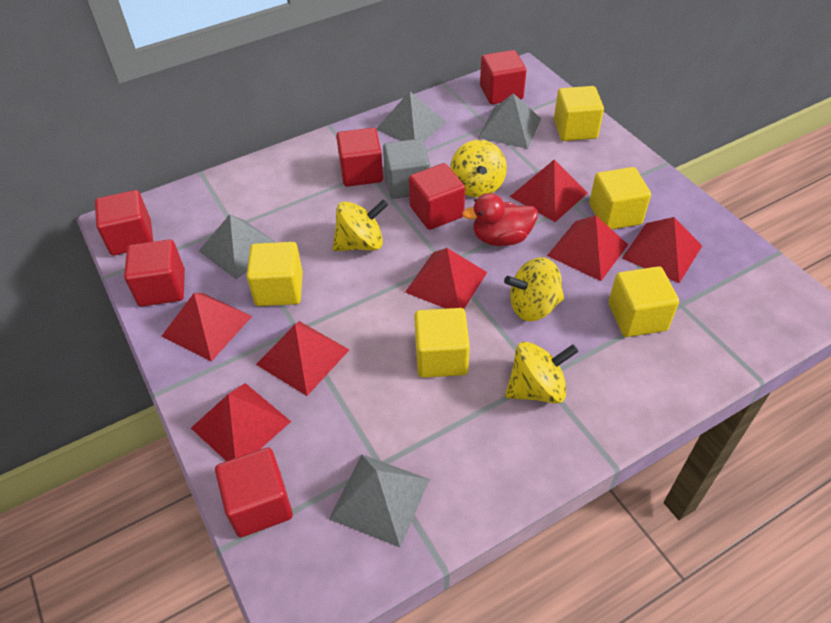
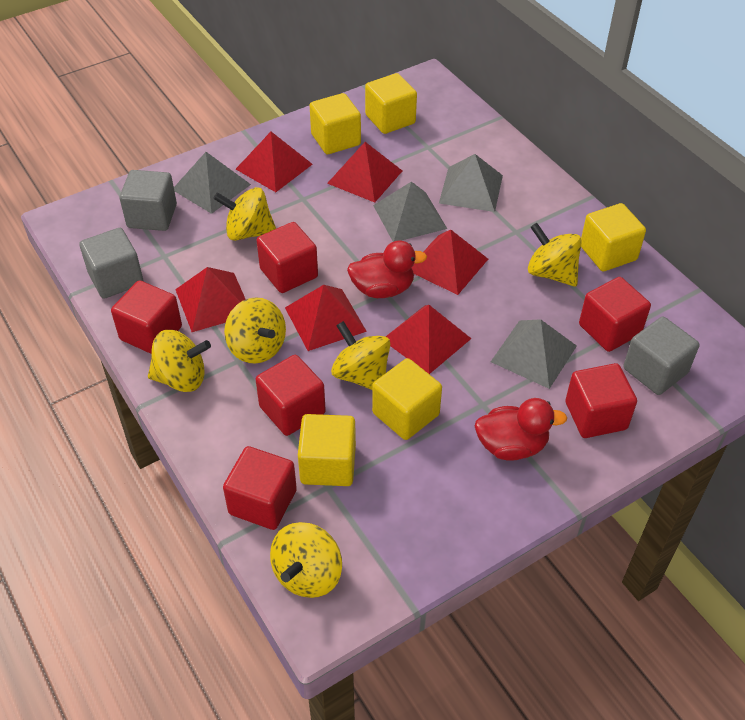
grey cube: 1 -> 3
red duck: 1 -> 2
red pyramid: 7 -> 6
yellow spinning top: 4 -> 6

